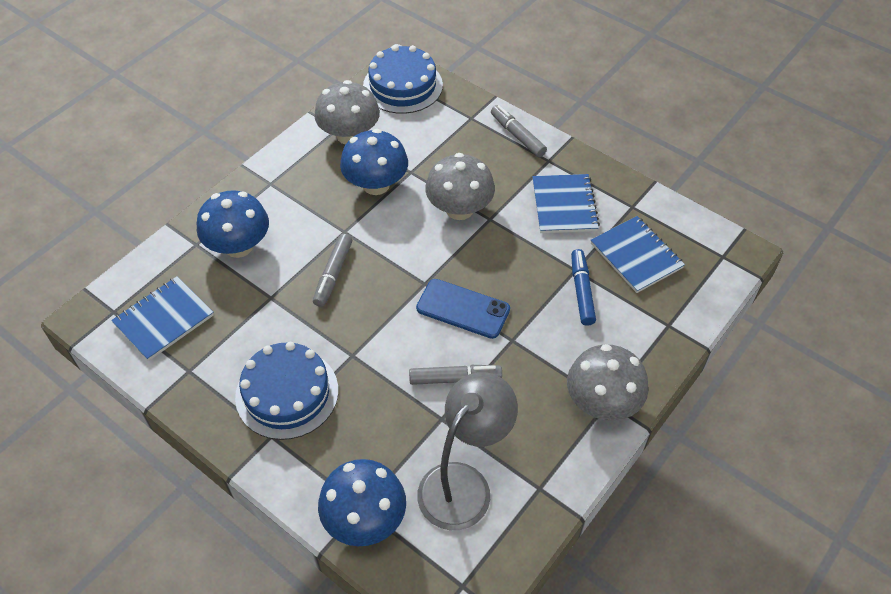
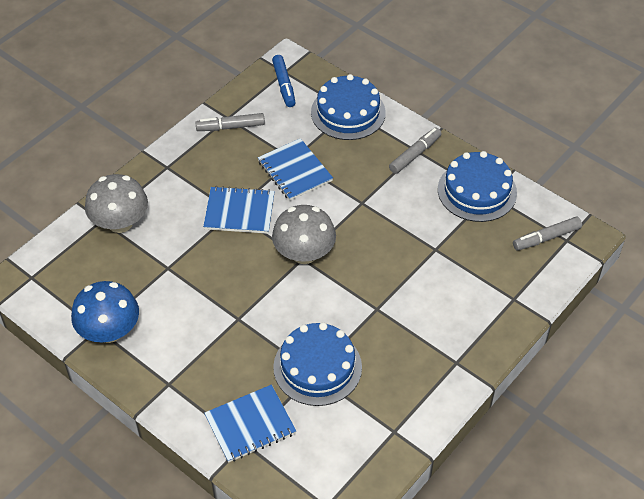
blue cake: 2 -> 3
blue mushroom: 3 -> 1
blue phone: 1 -> 0
grey lamp: 1 -> 0
grey mushroom: 3 -> 2

